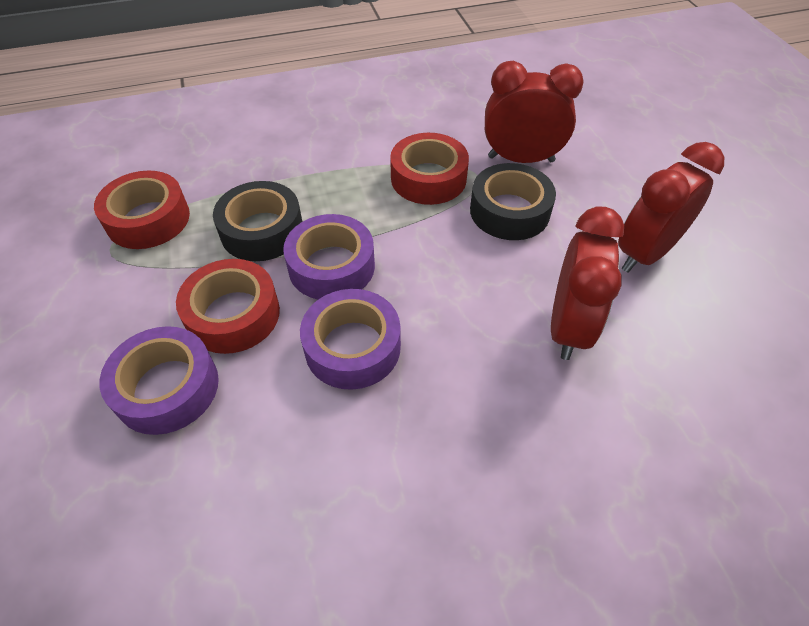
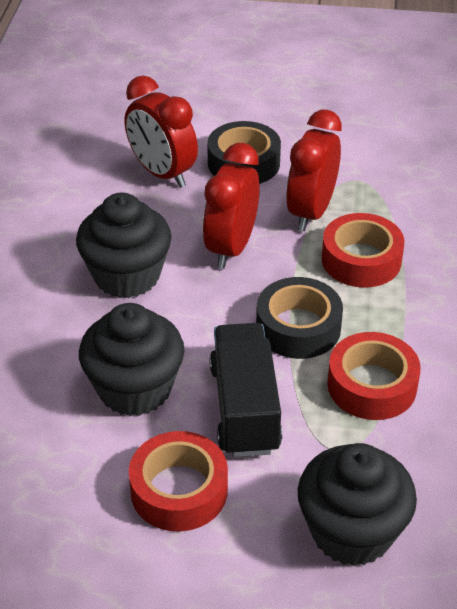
black cupcake: 0 -> 3
black truck: 0 -> 1
purple tape: 3 -> 0

